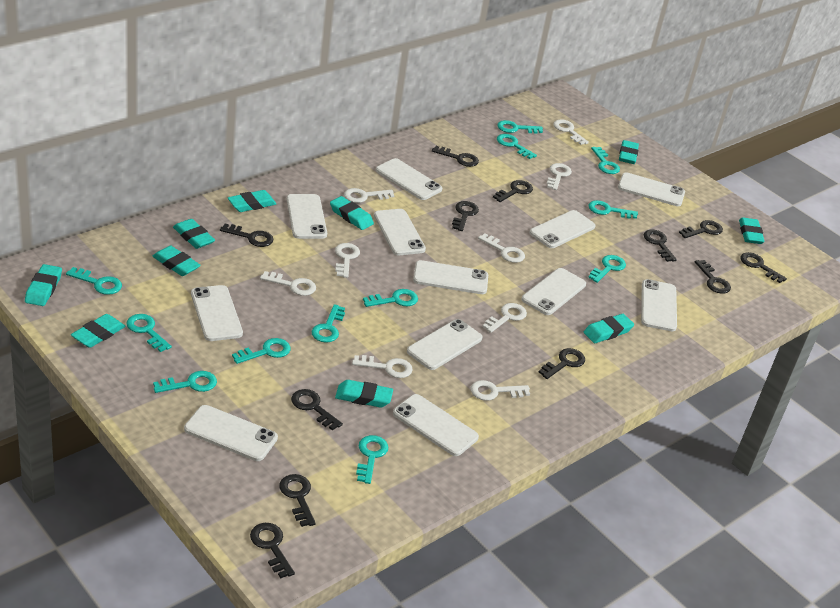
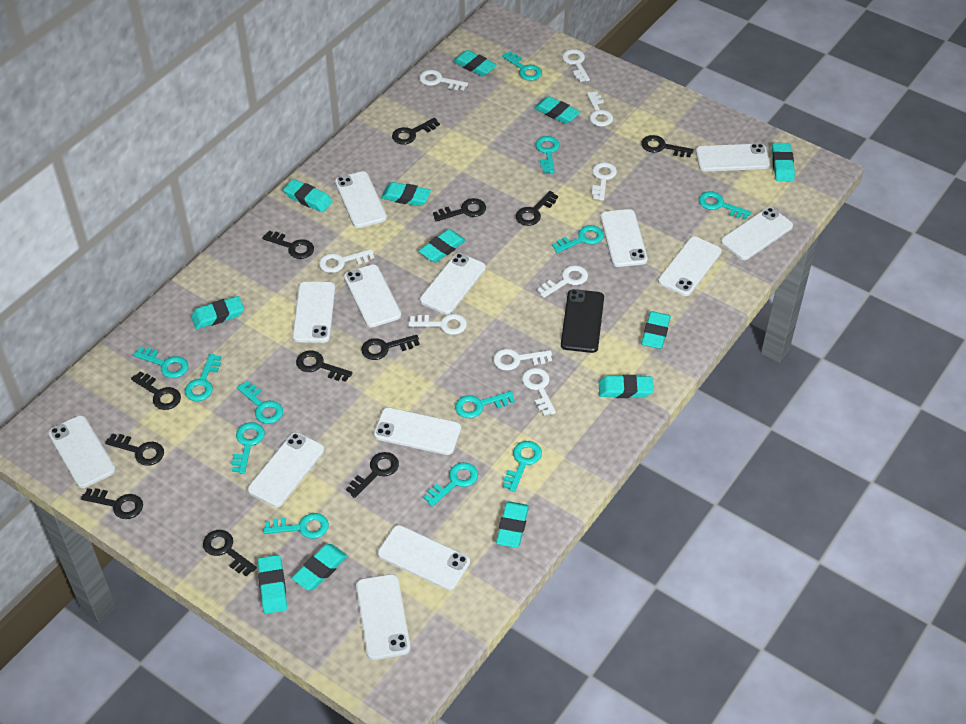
black phone: 0 -> 1
turquoise eraser: 10 -> 12
white phone: 12 -> 13

